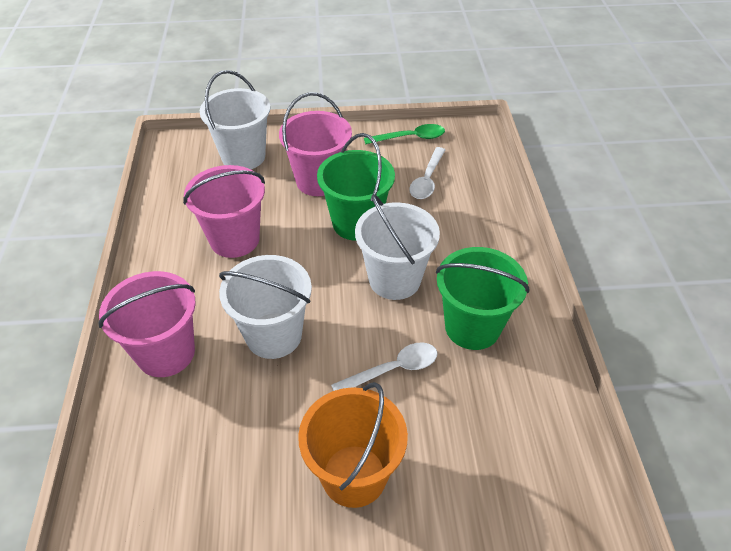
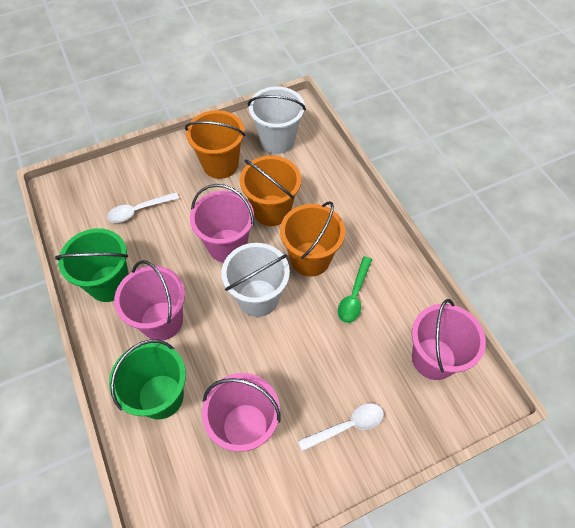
orange bucket: 1 -> 3
pink bucket: 3 -> 4
white bucket: 3 -> 2

